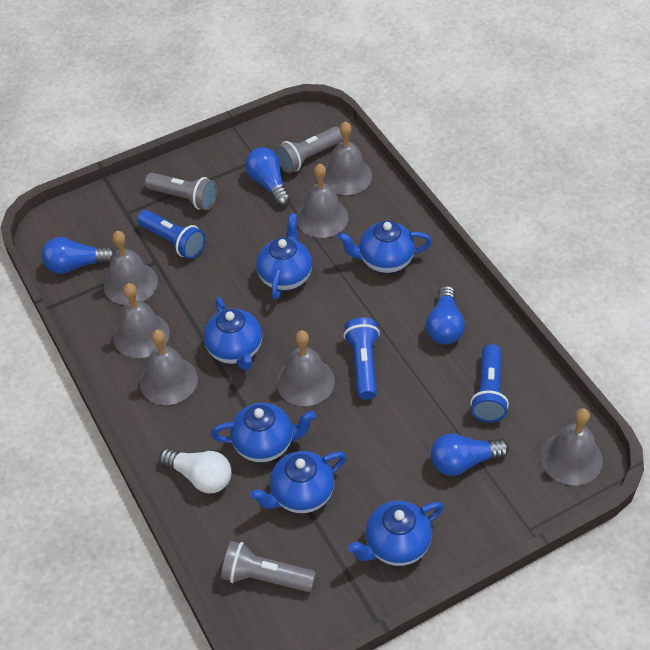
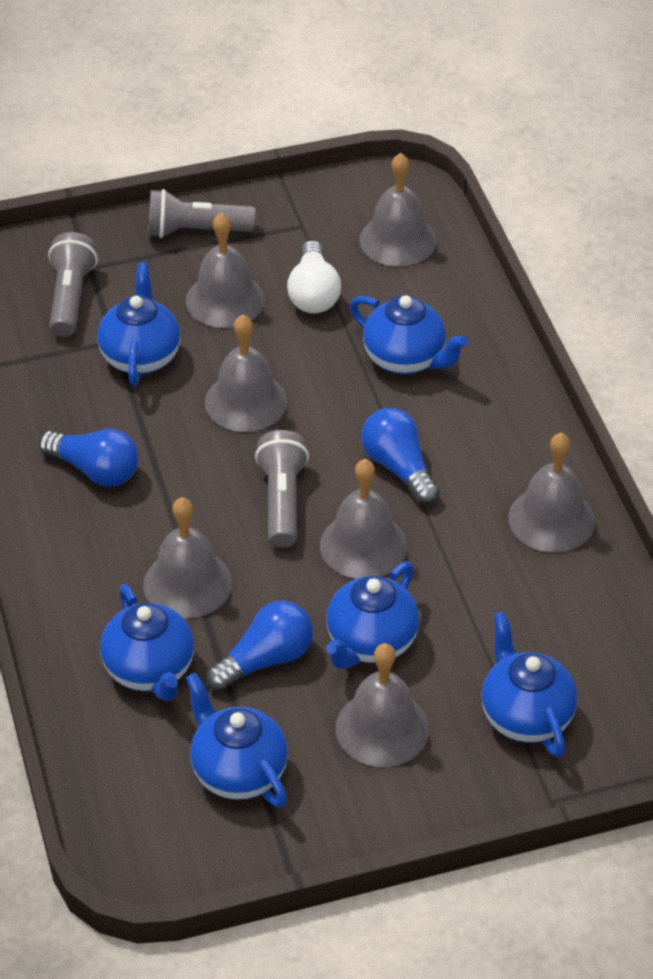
blue flashlight: 3 -> 0
blue light bulb: 4 -> 3

